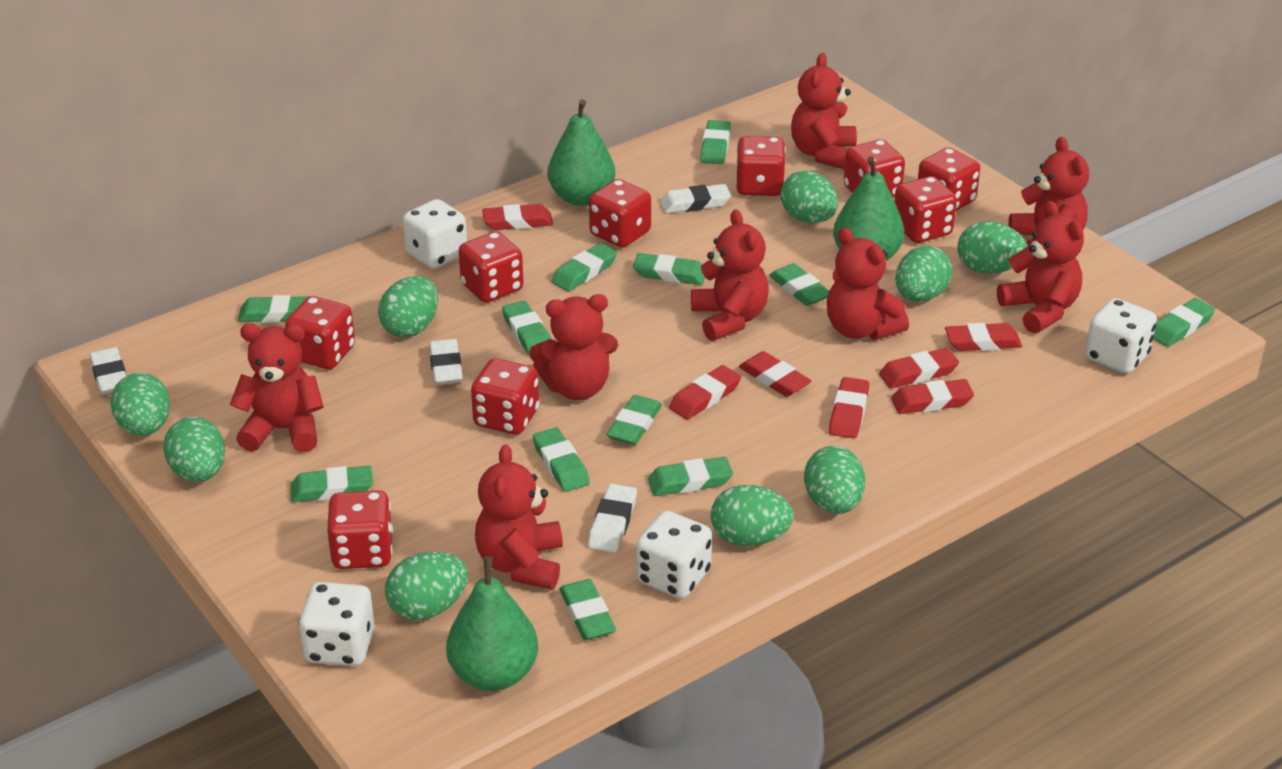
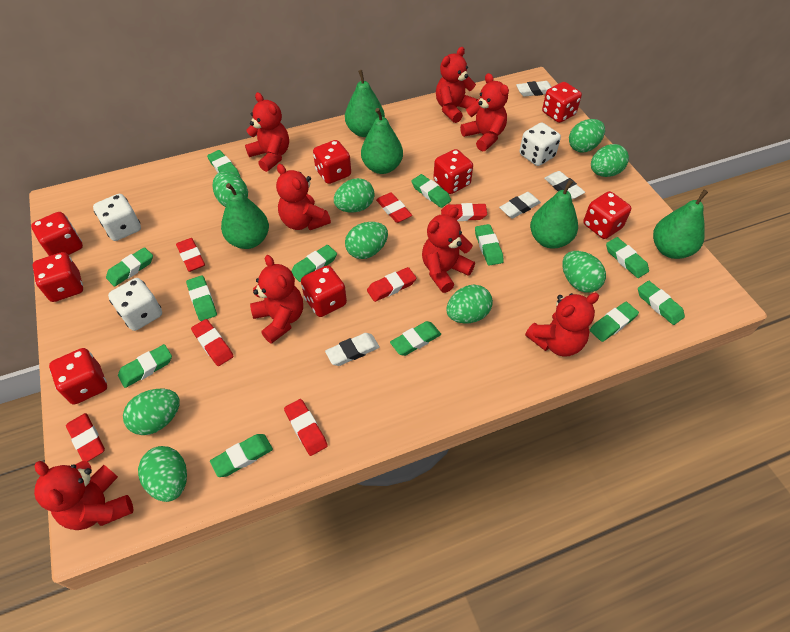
green pear: 3 -> 5
red dice: 9 -> 8
white dice: 4 -> 3

